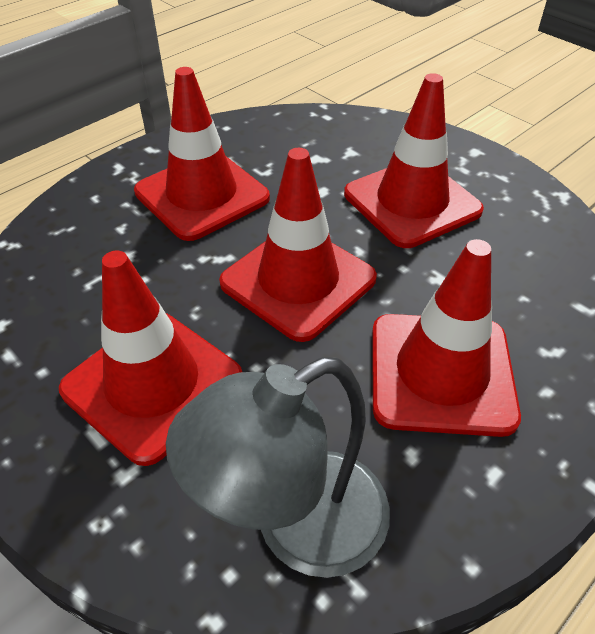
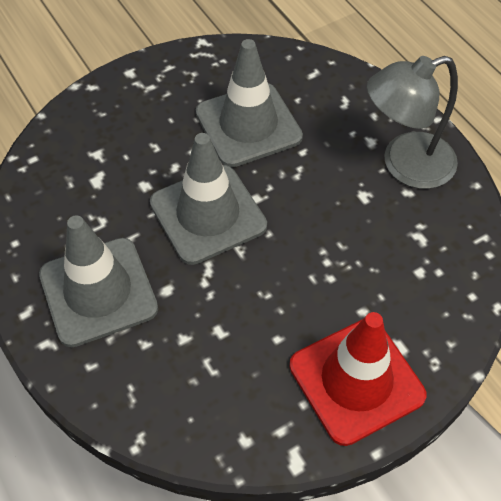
grey traffic cone: 0 -> 3
red traffic cone: 5 -> 1

